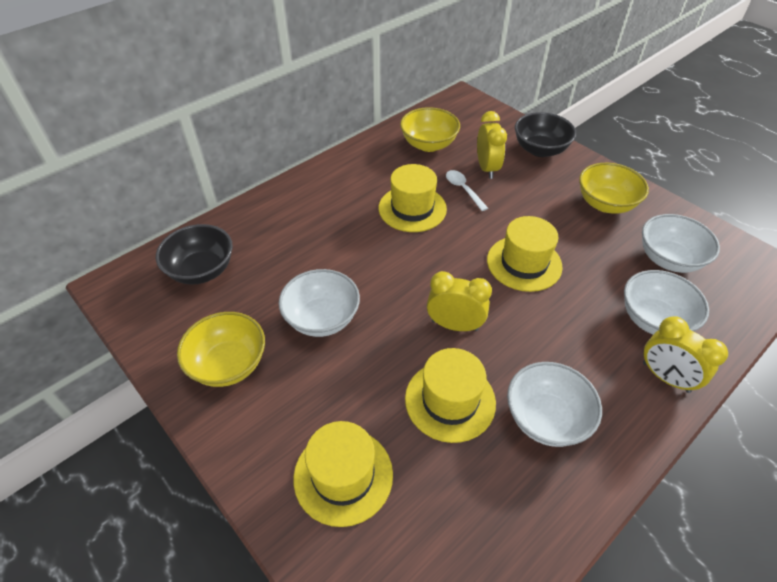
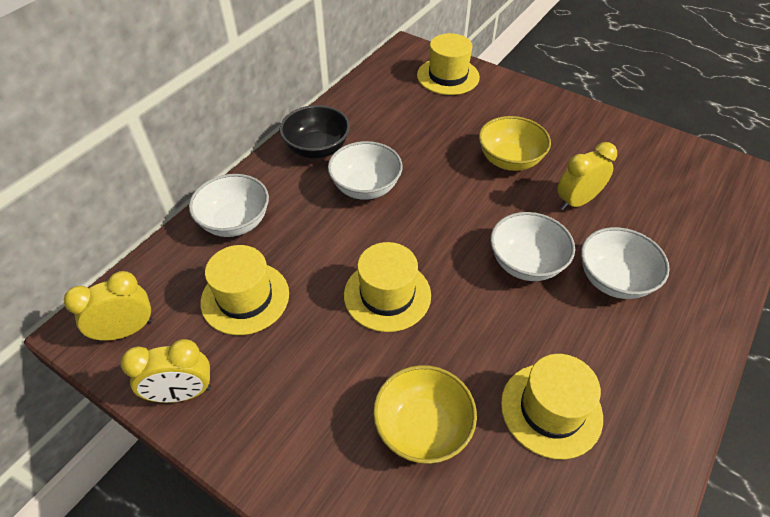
black bowl: 2 -> 1
white spoon: 1 -> 0
yellow bowl: 3 -> 2

